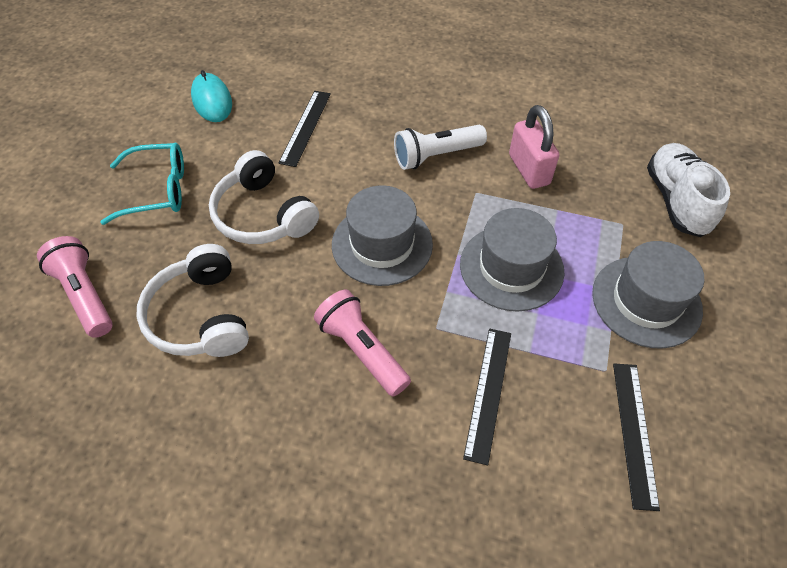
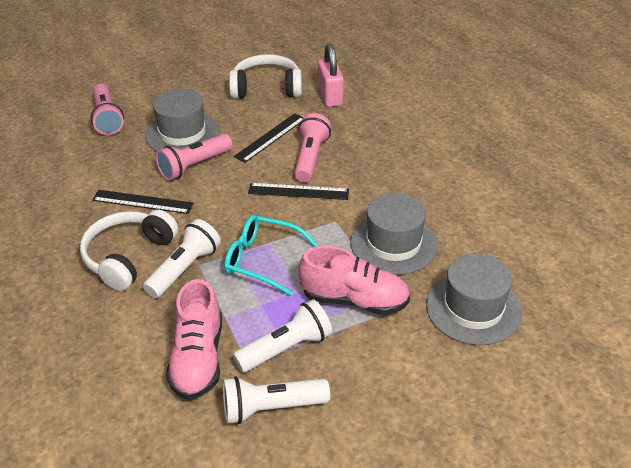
pink flashlight: 2 -> 3
pink shoe: 0 -> 2
turquoise mouse: 1 -> 0
white flashlight: 1 -> 3
white shoe: 1 -> 0

